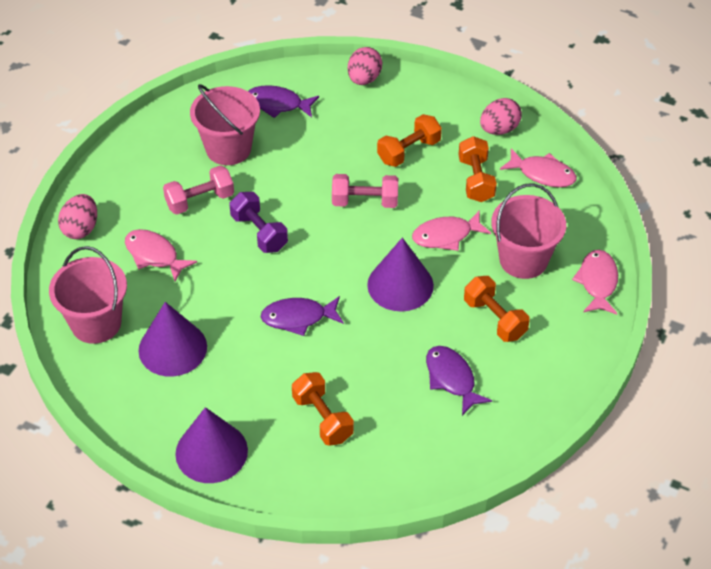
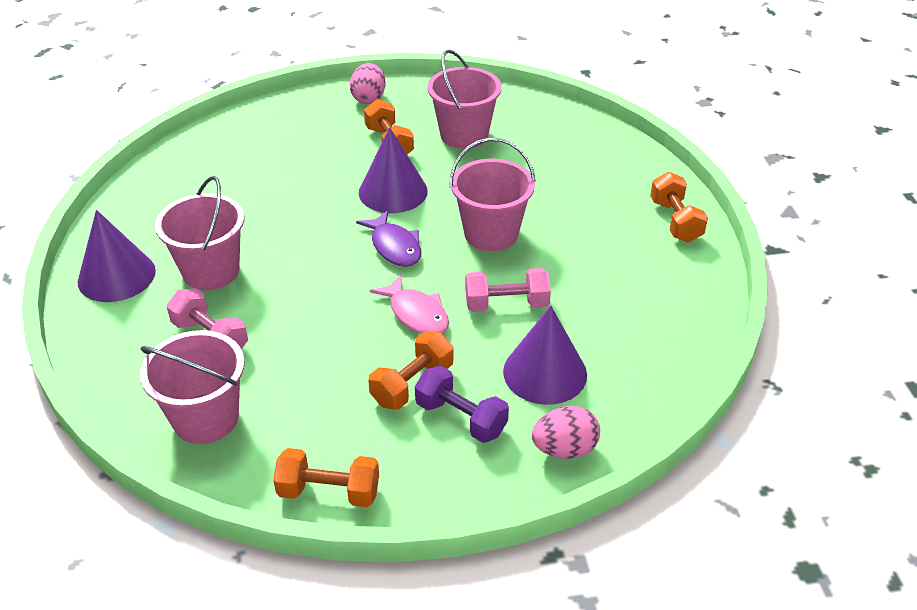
pink bucket: 3 -> 4
pink egg: 3 -> 2
pink fish: 4 -> 1
purple fish: 3 -> 1

